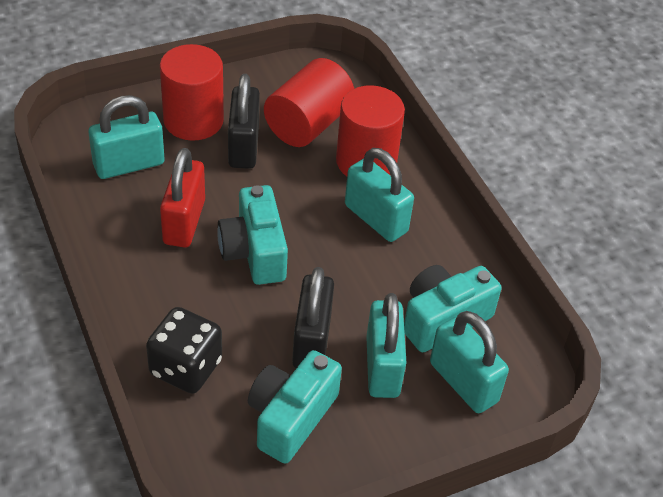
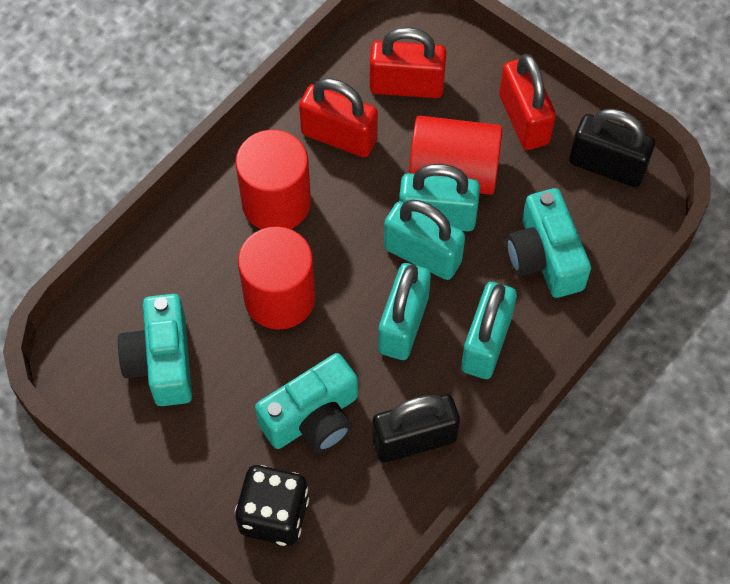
red padlock: 1 -> 3

